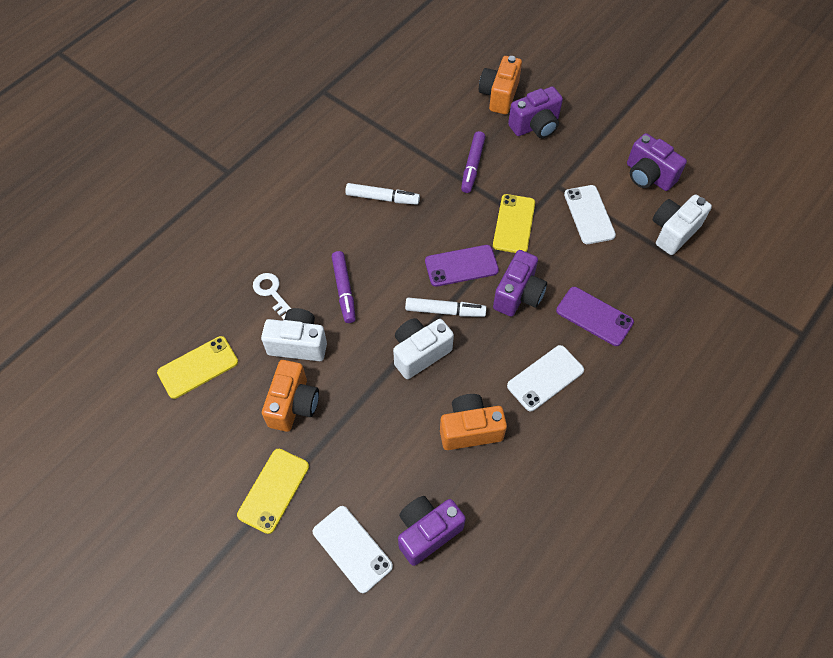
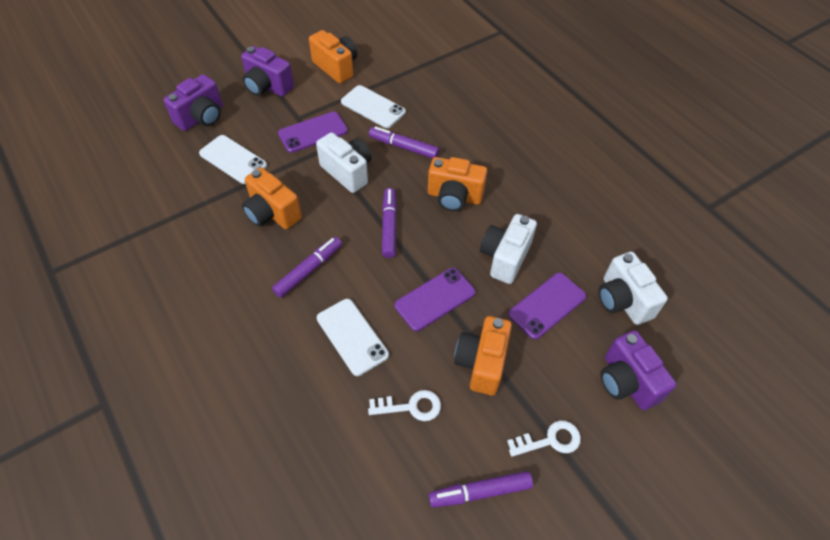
orange camera: 3 -> 4
purple camera: 4 -> 3
purple marker: 2 -> 4
purple phone: 2 -> 3
white key: 1 -> 2
white marker: 2 -> 0
yellow phone: 3 -> 0

